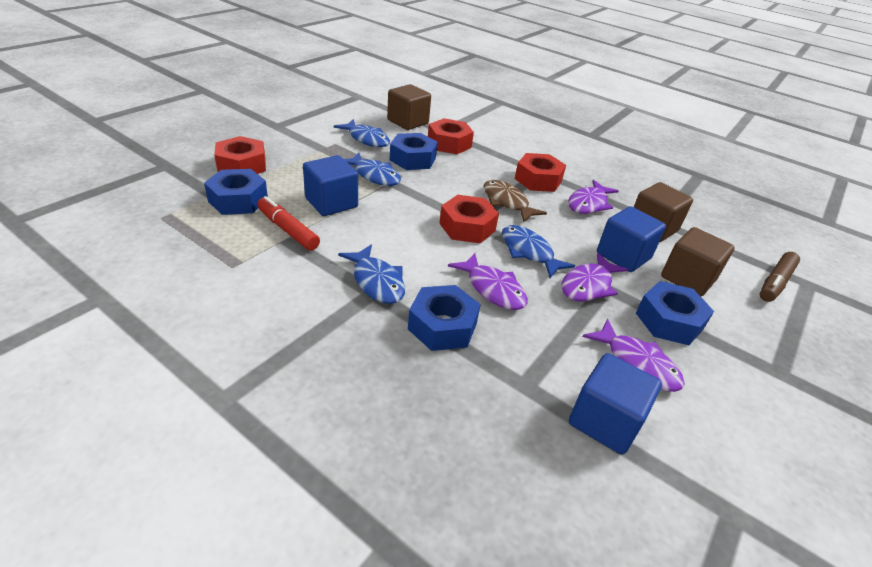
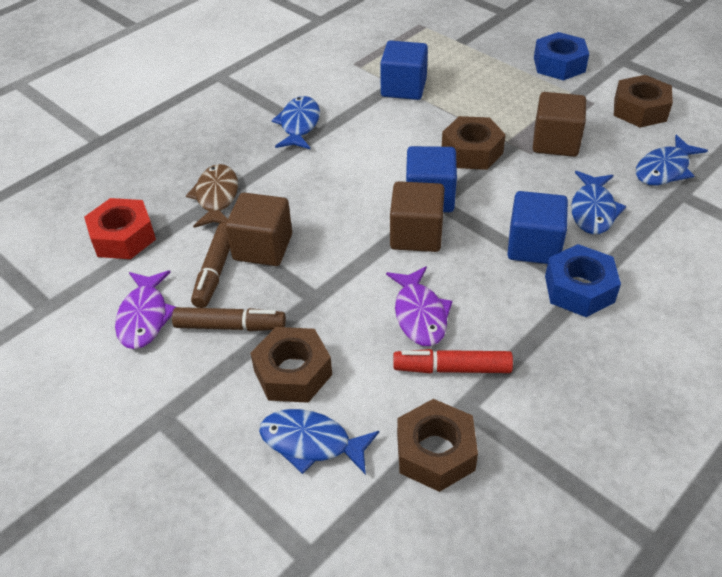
blue nut: 4 -> 2
brown marker: 1 -> 2
brown nut: 0 -> 4
purple fish: 4 -> 2
red nut: 4 -> 1

